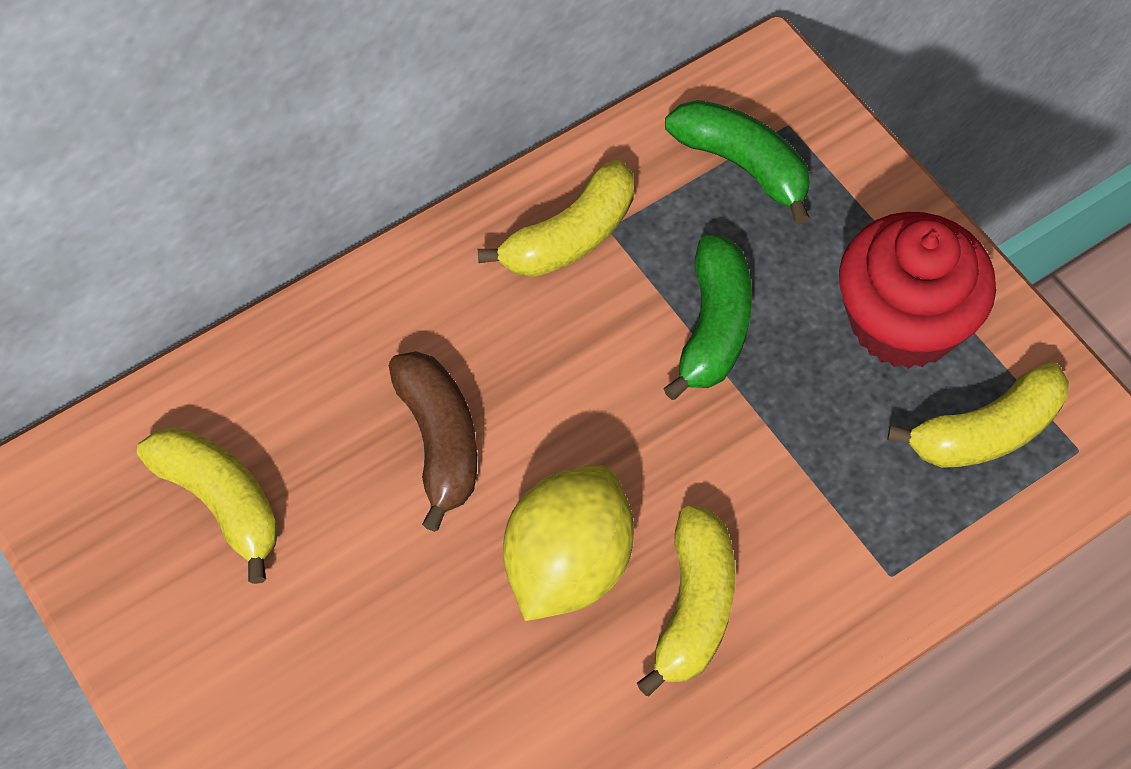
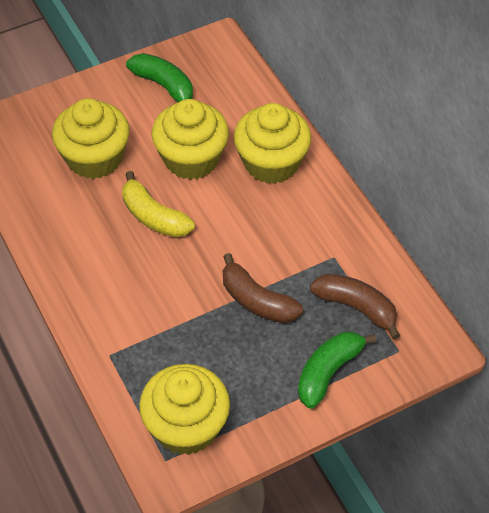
brown banana: 1 -> 2
red cupcake: 1 -> 0
yellow banana: 4 -> 1
yellow cupcake: 0 -> 4
yellow lemon: 1 -> 0

